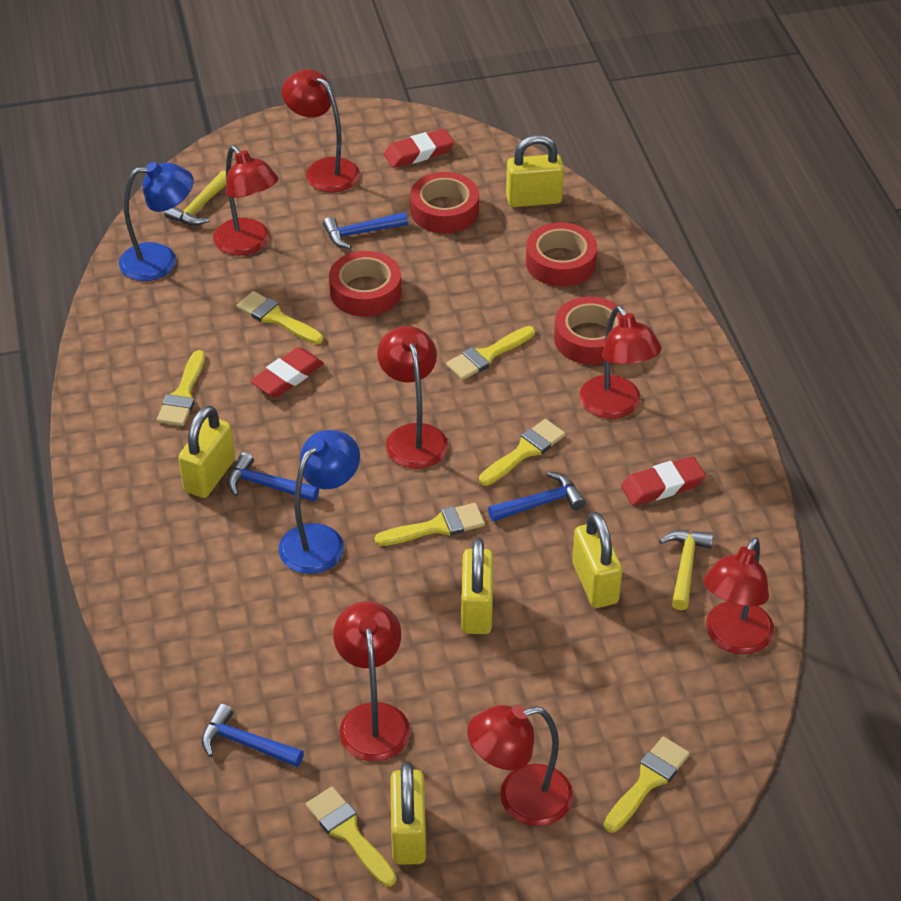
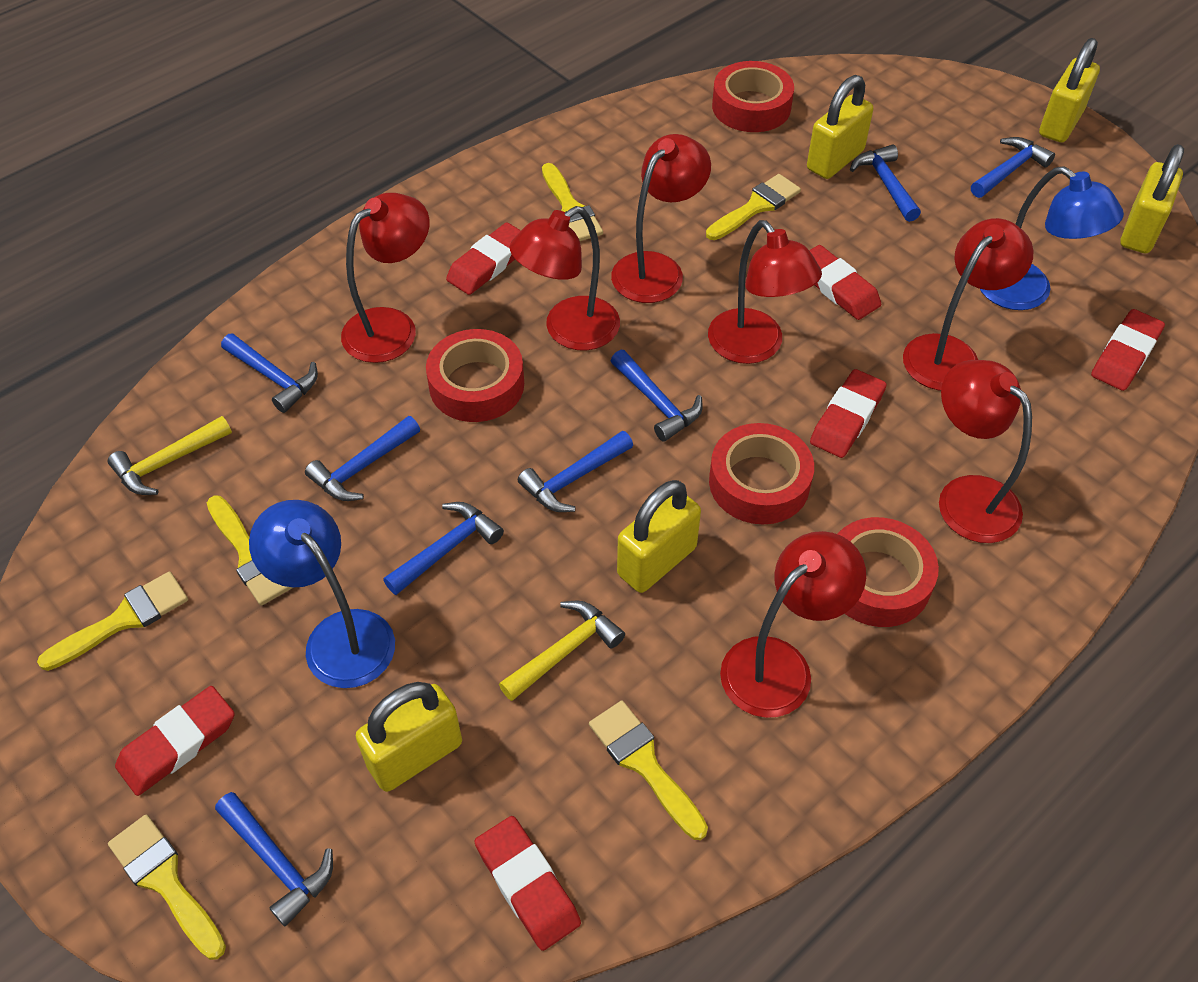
blue hammer: 4 -> 8
red eraser: 3 -> 6
yellow brush: 7 -> 6

